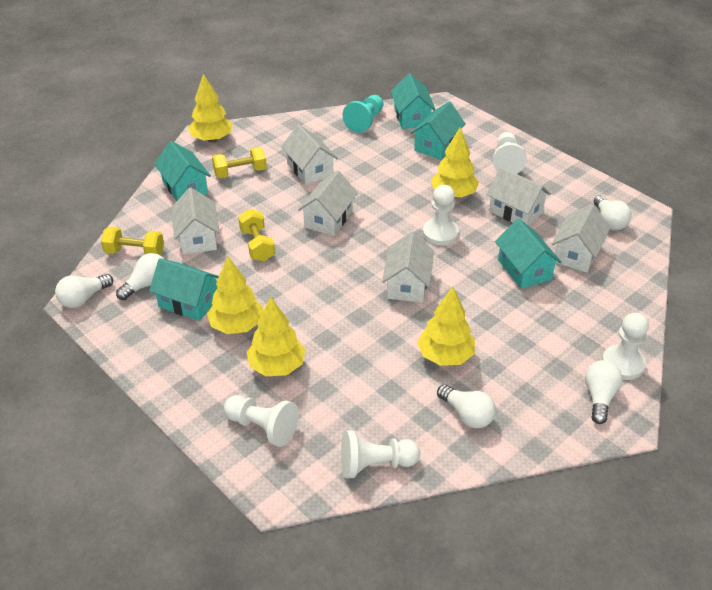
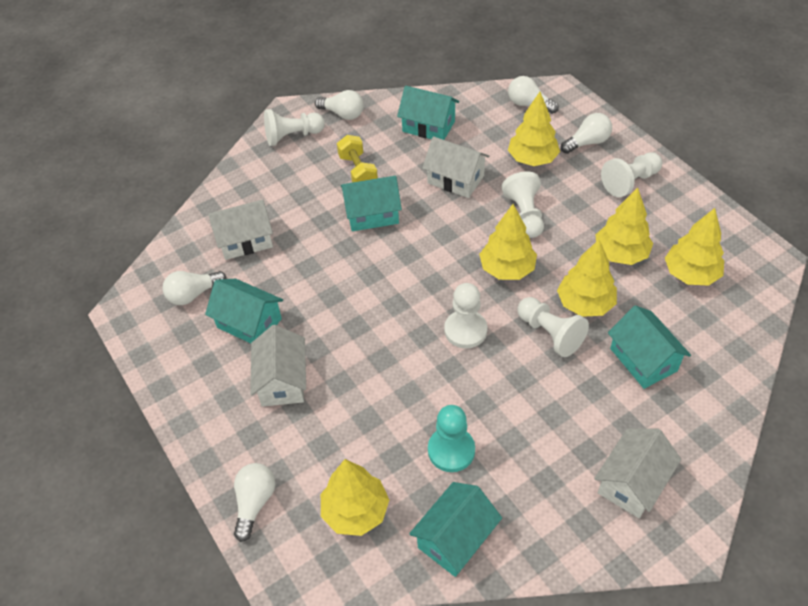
white house: 6 -> 4
yellow dumbbell: 3 -> 1
yellow tree: 5 -> 6

